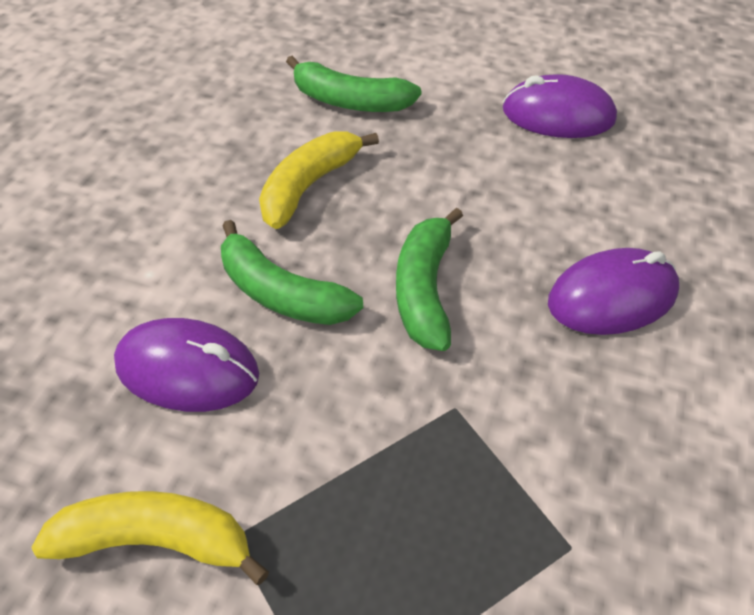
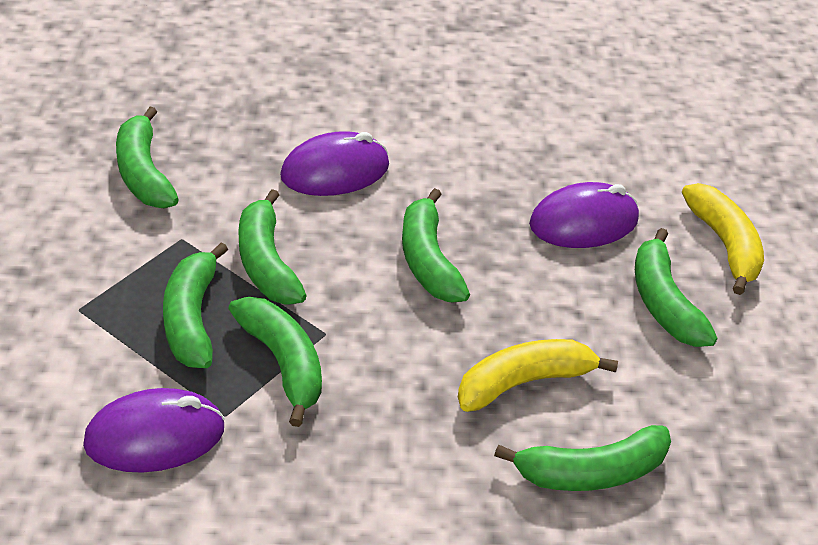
green banana: 3 -> 7

